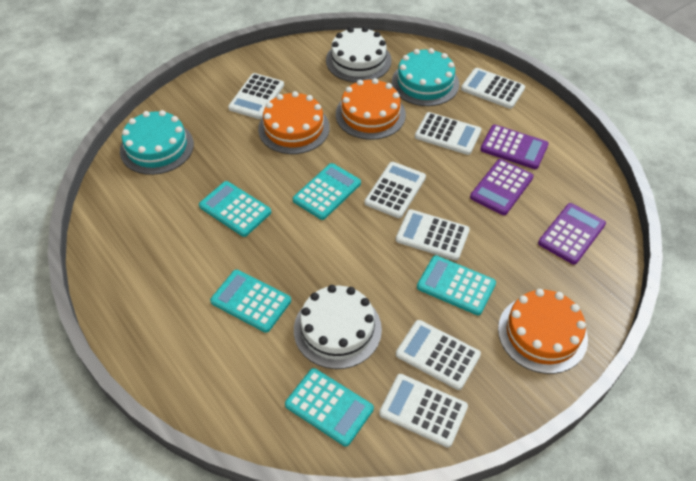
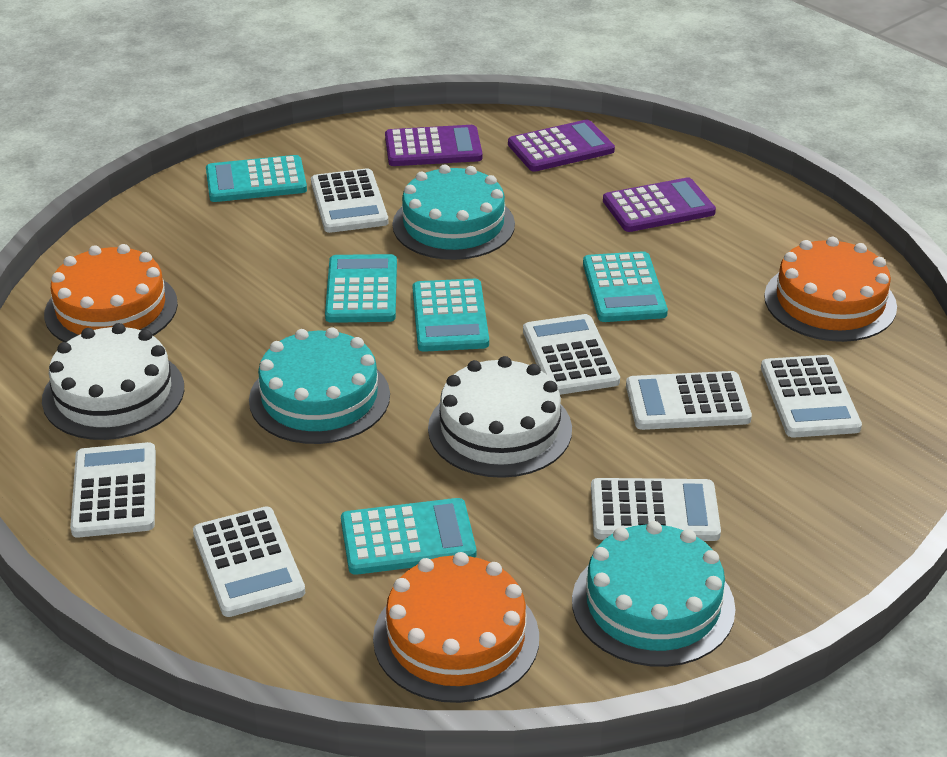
turquoise cake: 2 -> 3

